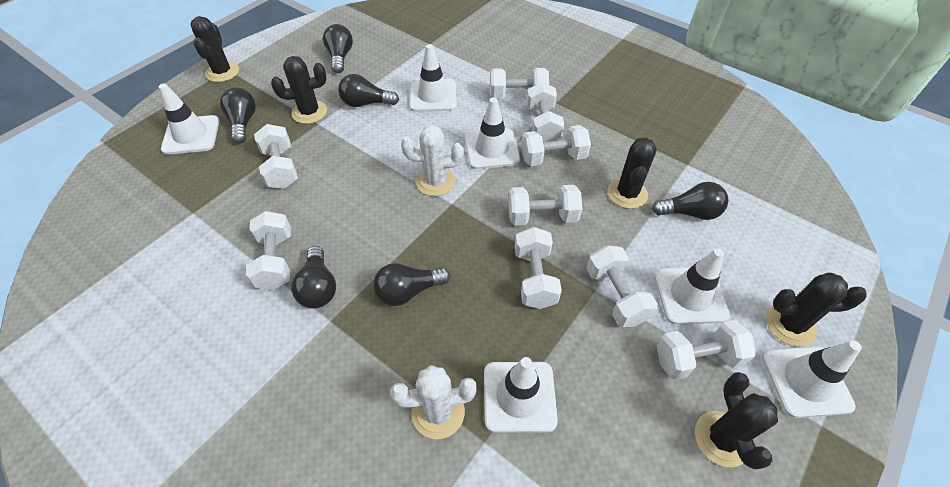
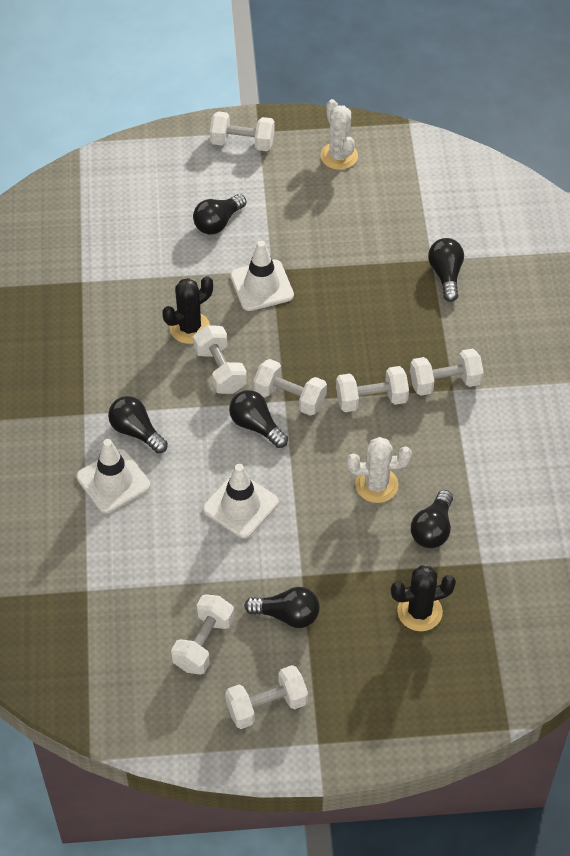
black cactus: 5 -> 2
white dumbbell: 9 -> 7
white traffic cone: 6 -> 3

